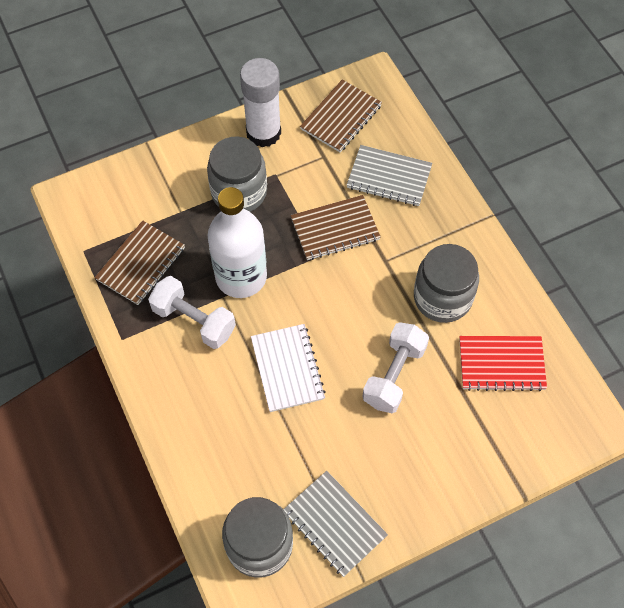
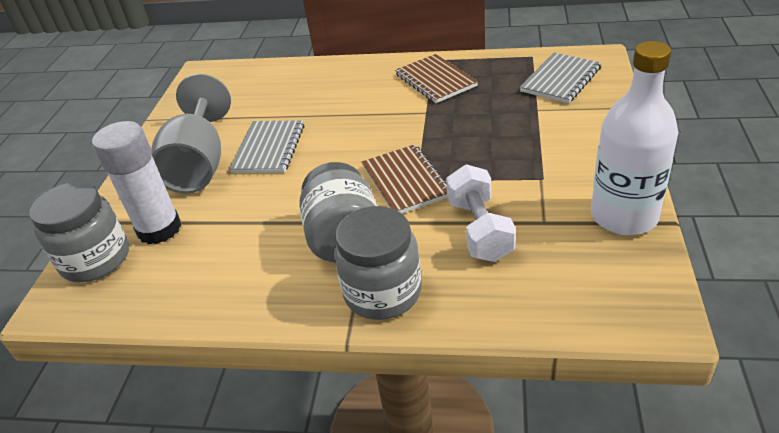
brown notebook: 3 -> 2
grey goblet: 0 -> 1
red notebook: 1 -> 0
white dumbbell: 2 -> 1
white notebook: 1 -> 0

